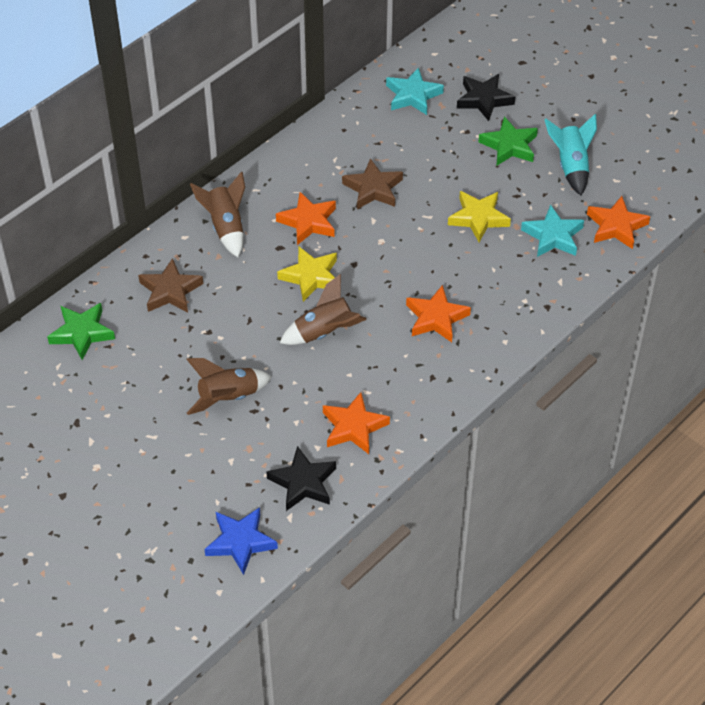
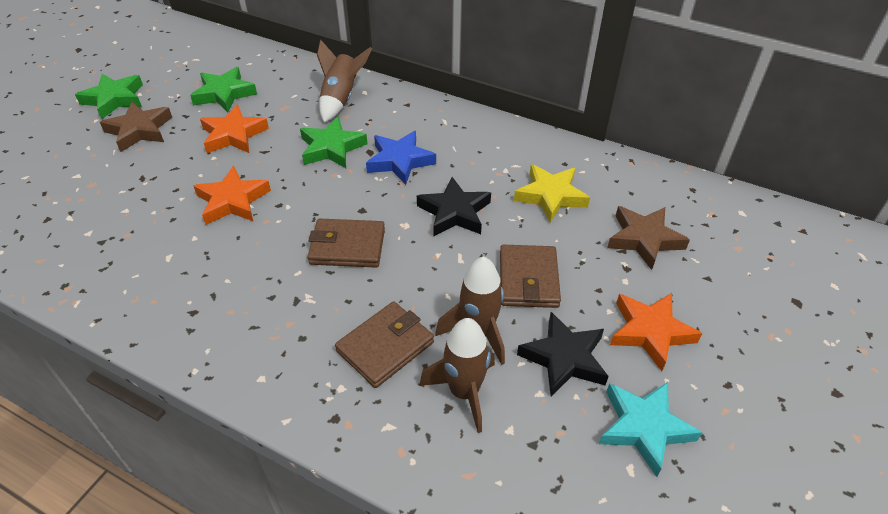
brown wallet: 0 -> 3
green star: 2 -> 3
orange star: 4 -> 3
turquoise rocket: 1 -> 0
turquoise star: 2 -> 1
yellow star: 2 -> 1

